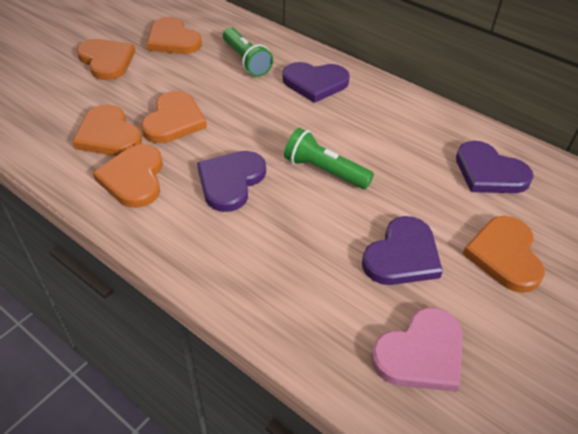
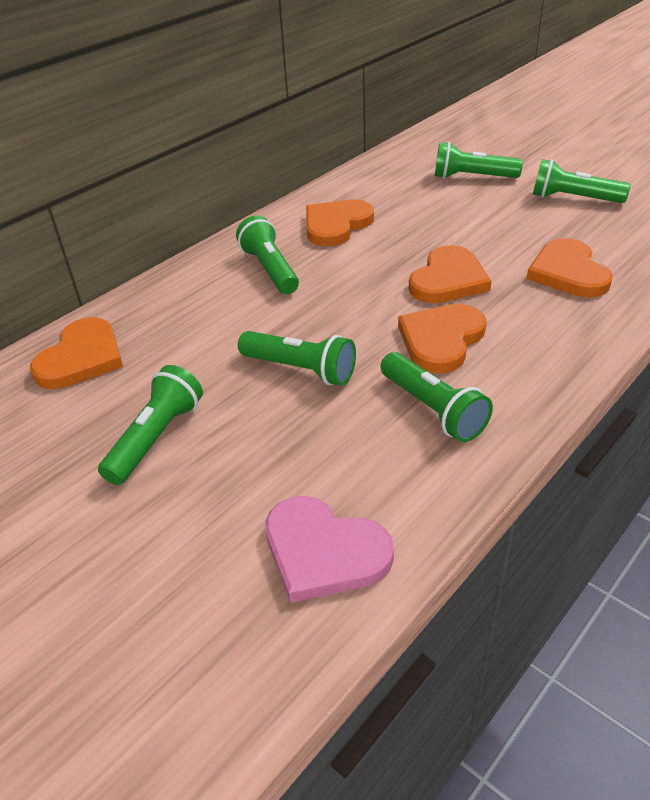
green flashlight: 2 -> 6
orange heart: 6 -> 5
purple heart: 4 -> 0

